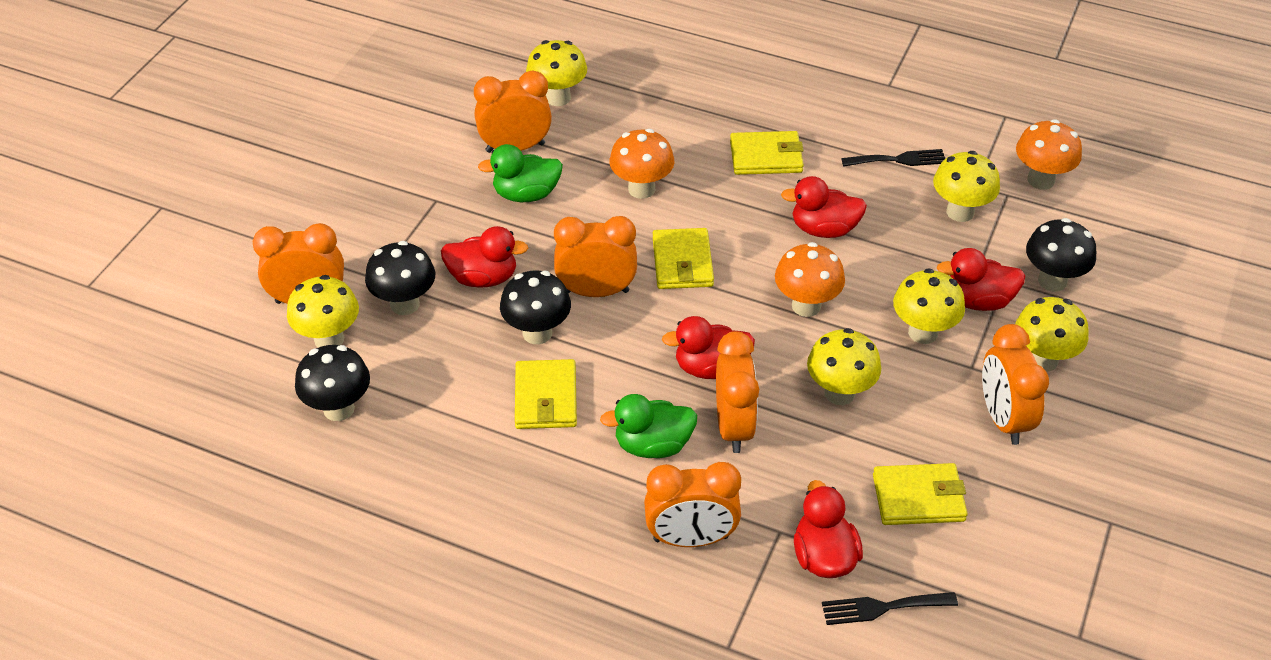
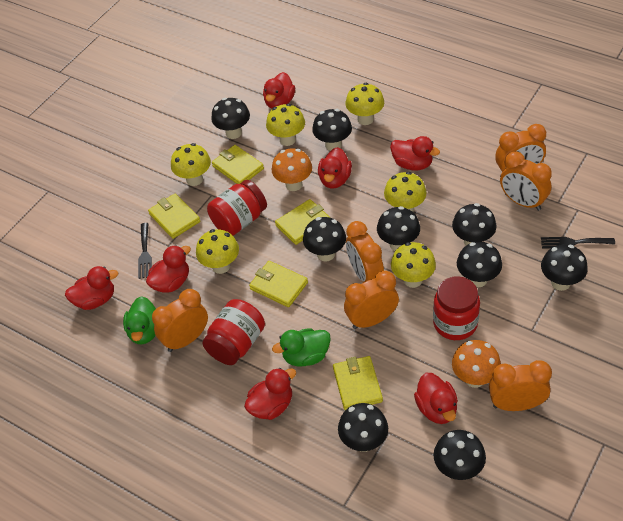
black mushroom: 4 -> 9
orange mushroom: 3 -> 2
red duck: 5 -> 7
red jar: 0 -> 3
yellow wallet: 4 -> 5

